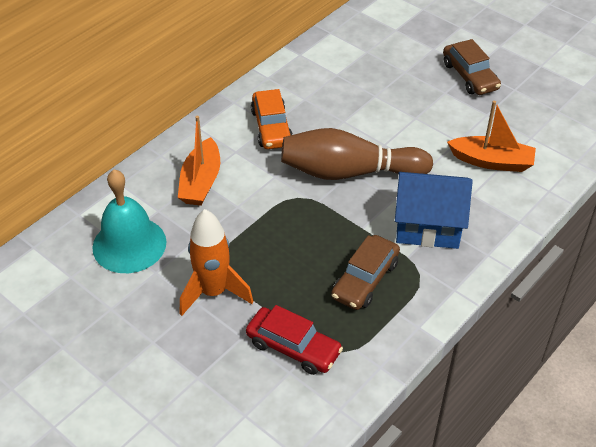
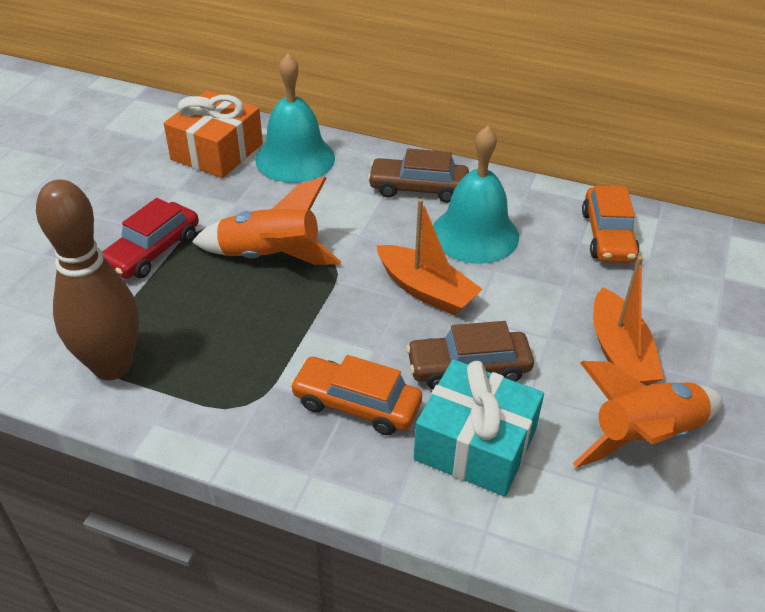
blue house: 1 -> 0
orange car: 1 -> 2
orange gift: 0 -> 1
orange rocket: 1 -> 2
turquoise bell: 1 -> 2
turquoise gift: 0 -> 1

